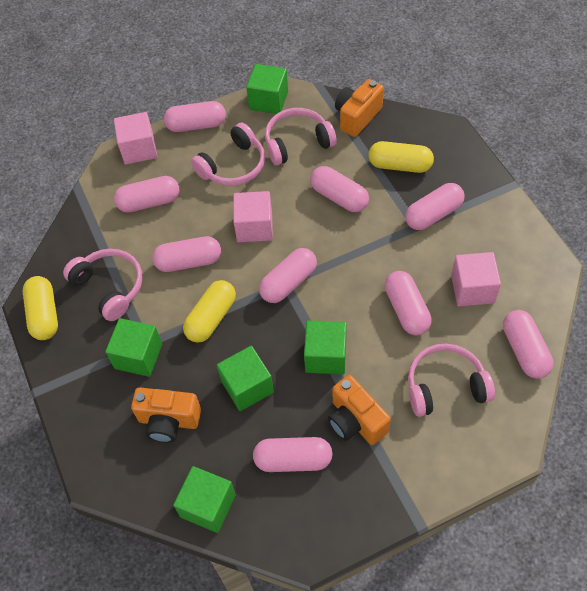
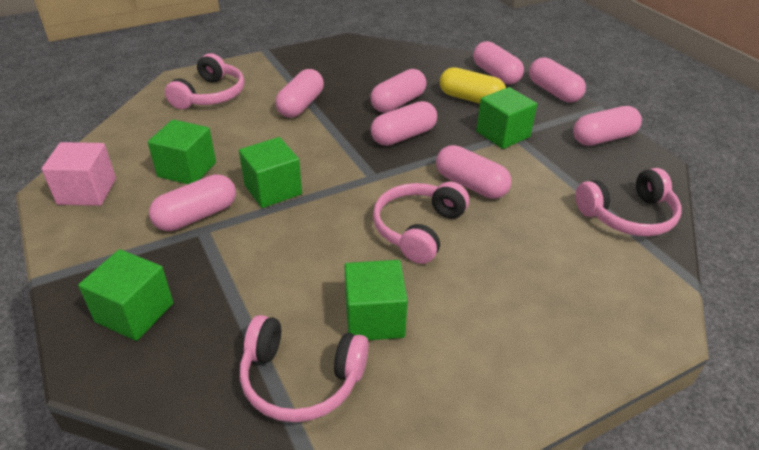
orange camera: 3 -> 0
pink capsule: 9 -> 8
pink cube: 3 -> 1
yellow capsule: 3 -> 1

